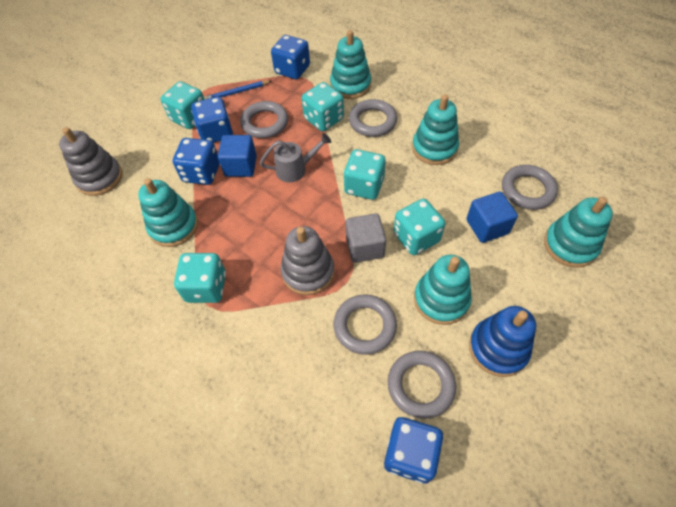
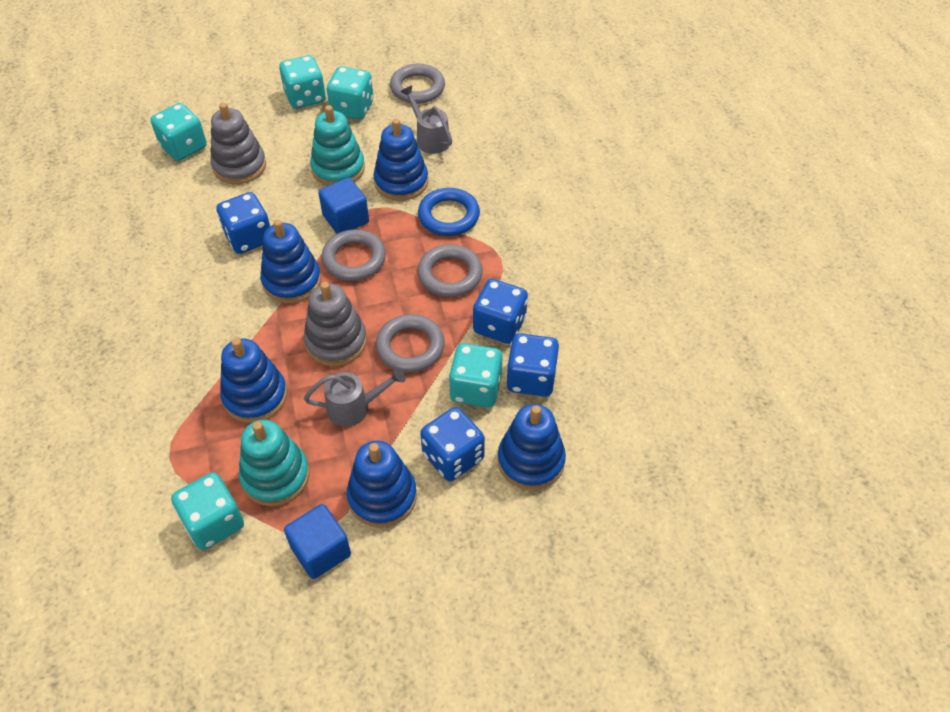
blue pencil: 1 -> 0
blue ring: 0 -> 1
blue stacking toy: 1 -> 5
grey cube: 1 -> 0
grey ring: 5 -> 4
grey watering can: 1 -> 2
turquoise stacking toy: 5 -> 2

